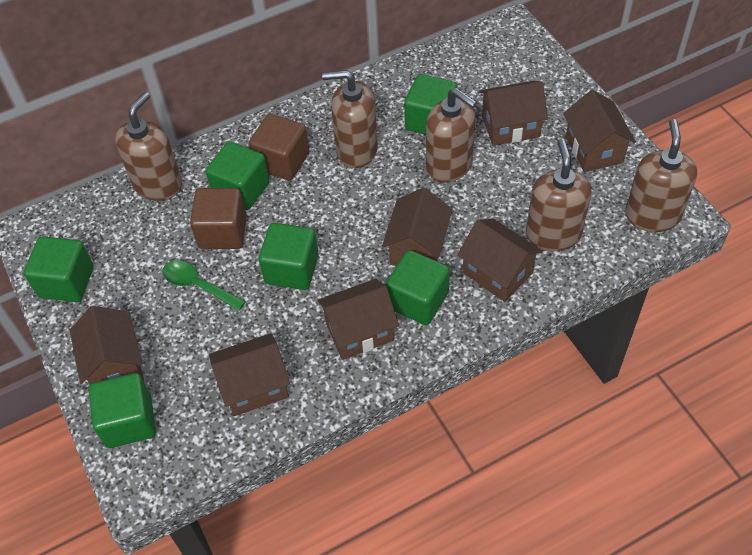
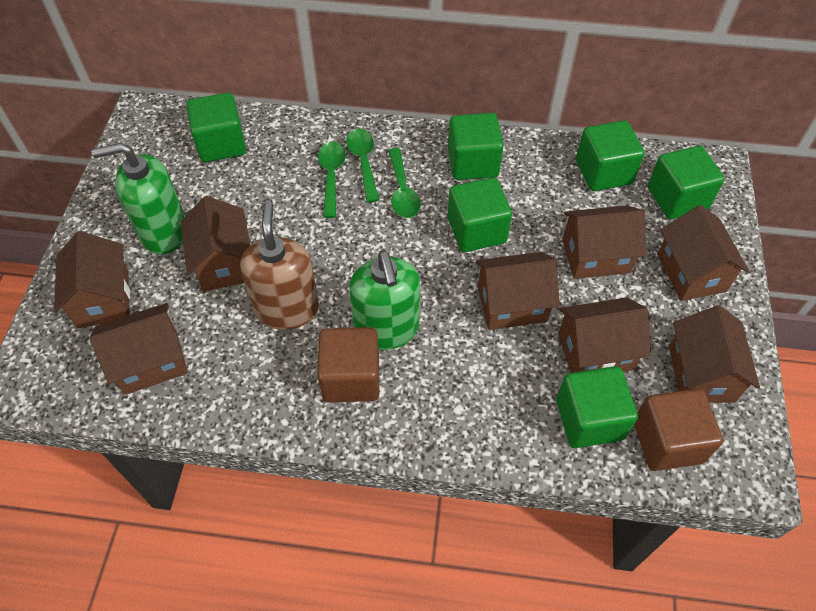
brown house: 7 -> 8
brown soap dispenser: 5 -> 1
green soap dispenser: 0 -> 2
green spoon: 1 -> 3

